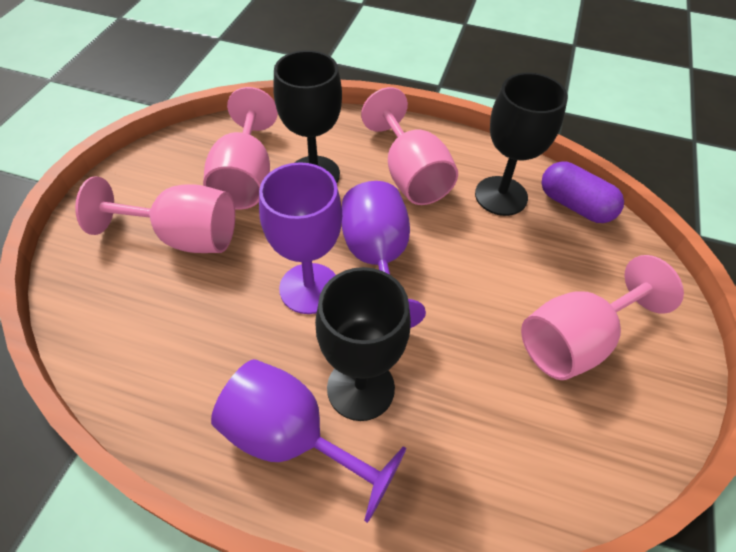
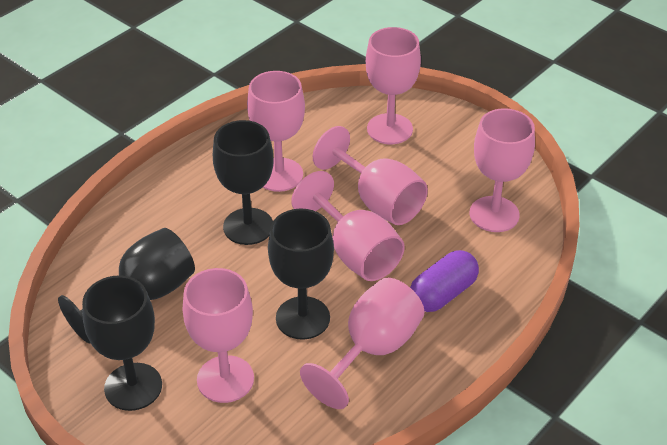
black goblet: 3 -> 4
pink goblet: 4 -> 7
purple goblet: 3 -> 0

